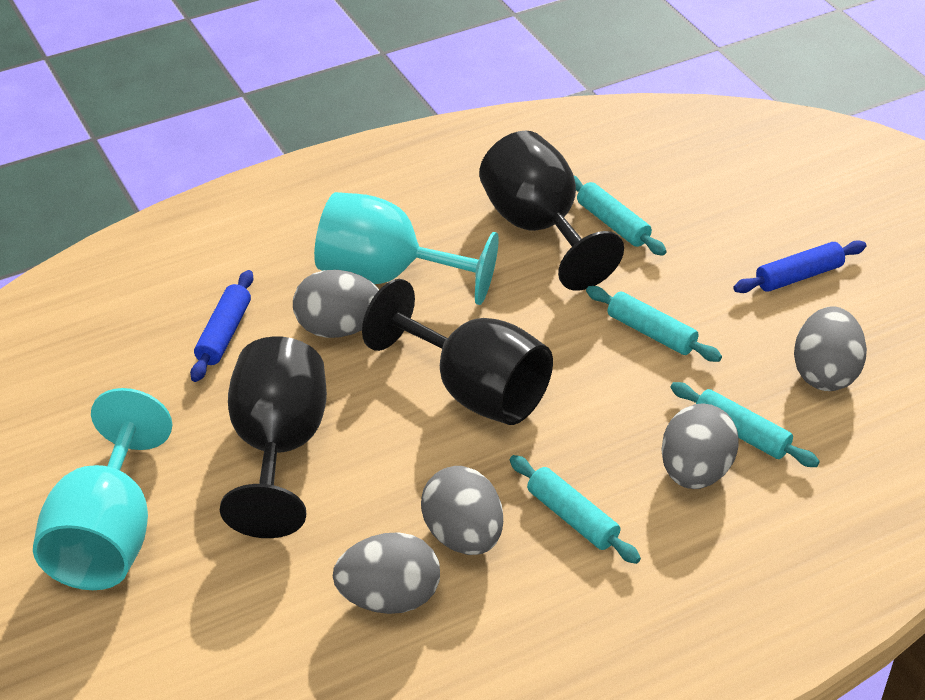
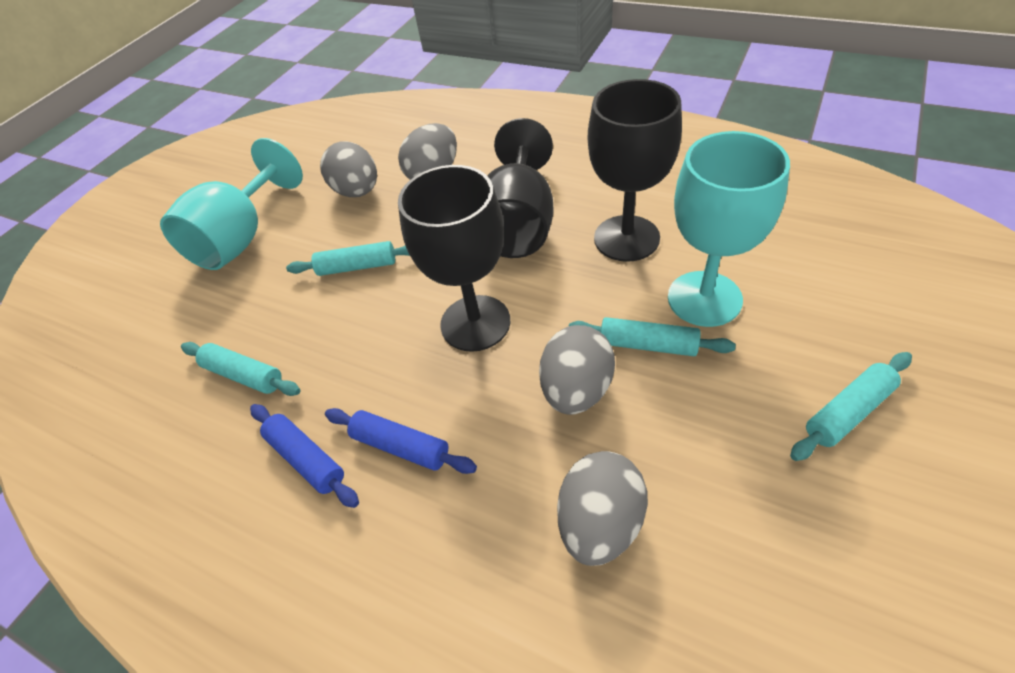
grey egg: 5 -> 4

